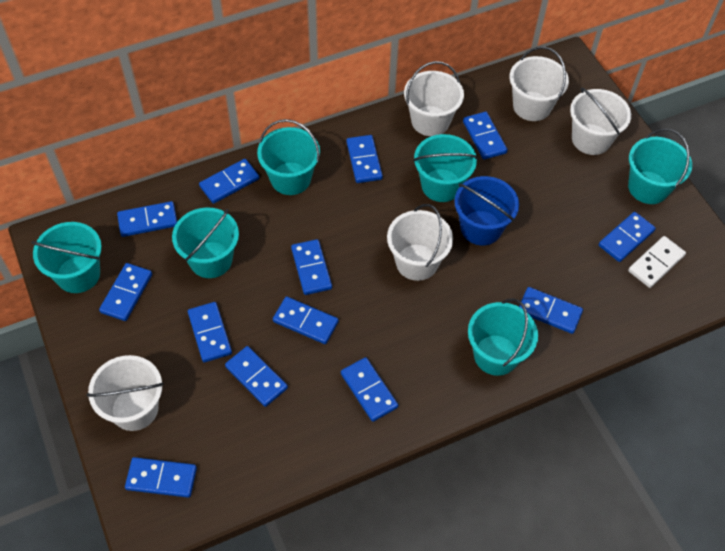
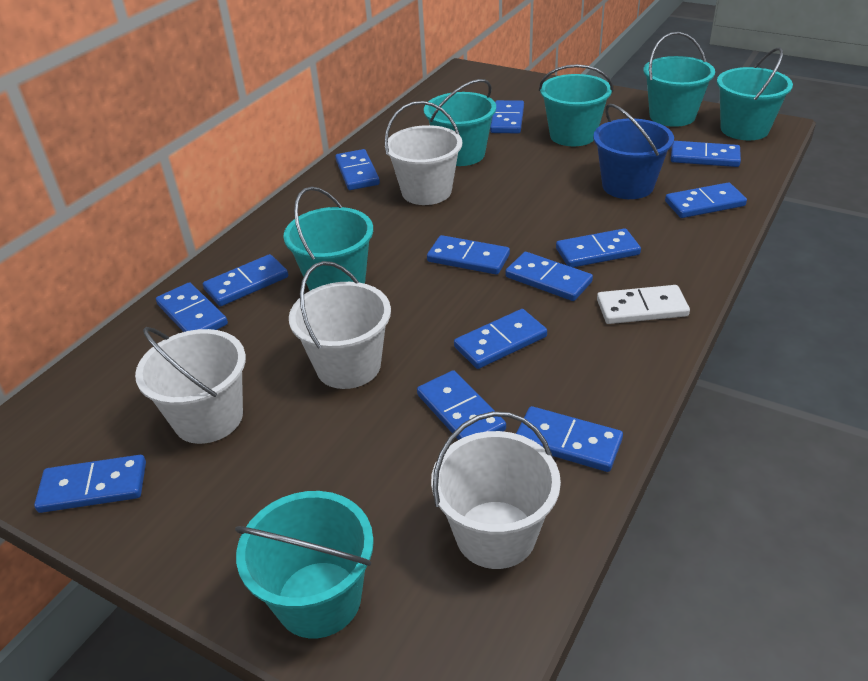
white bucket: 5 -> 4

